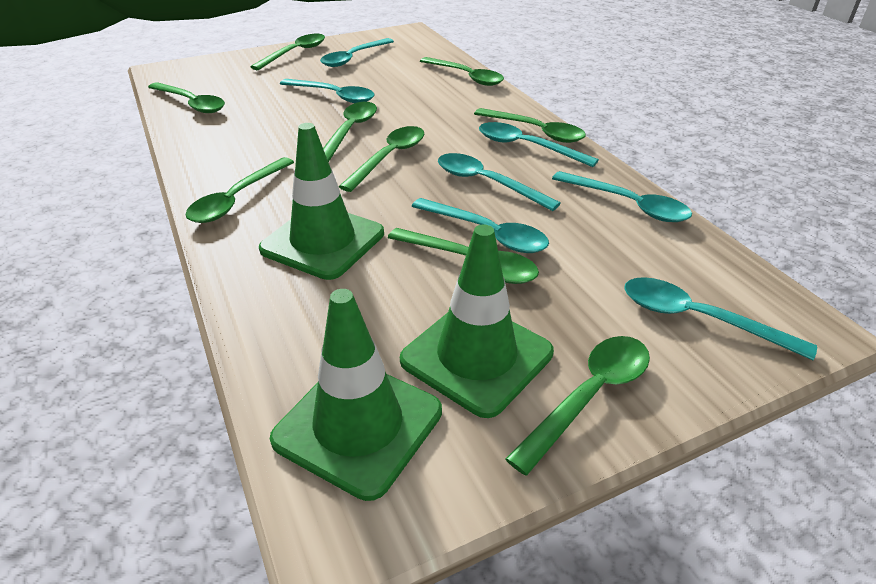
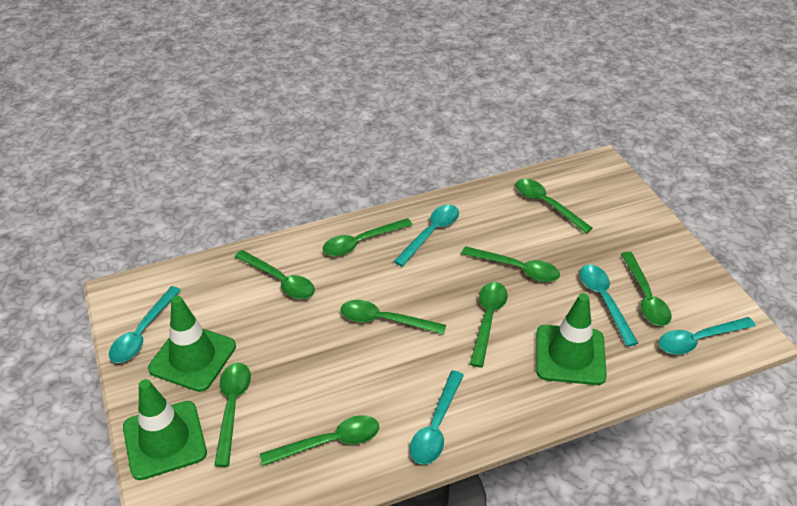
turquoise spoon: 7 -> 5

